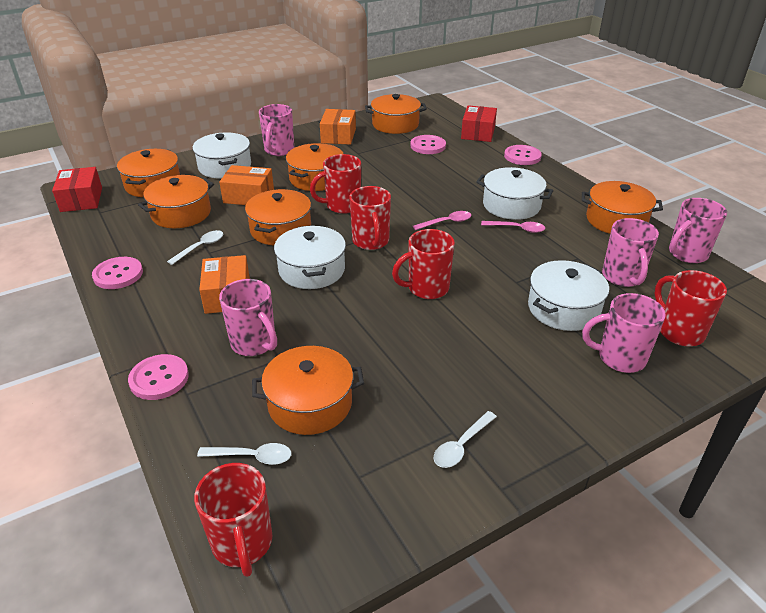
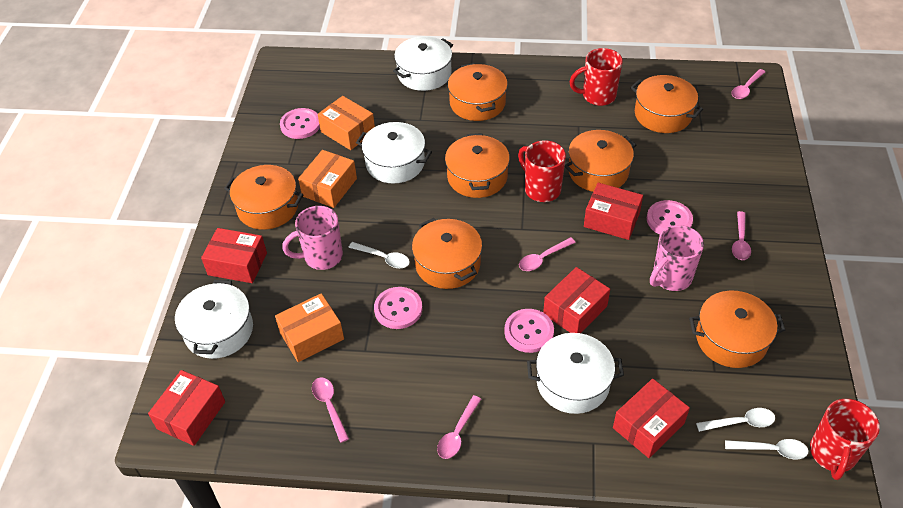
pink mug: 5 -> 2
pink spoon: 2 -> 5
red box: 2 -> 5
red mug: 5 -> 3

